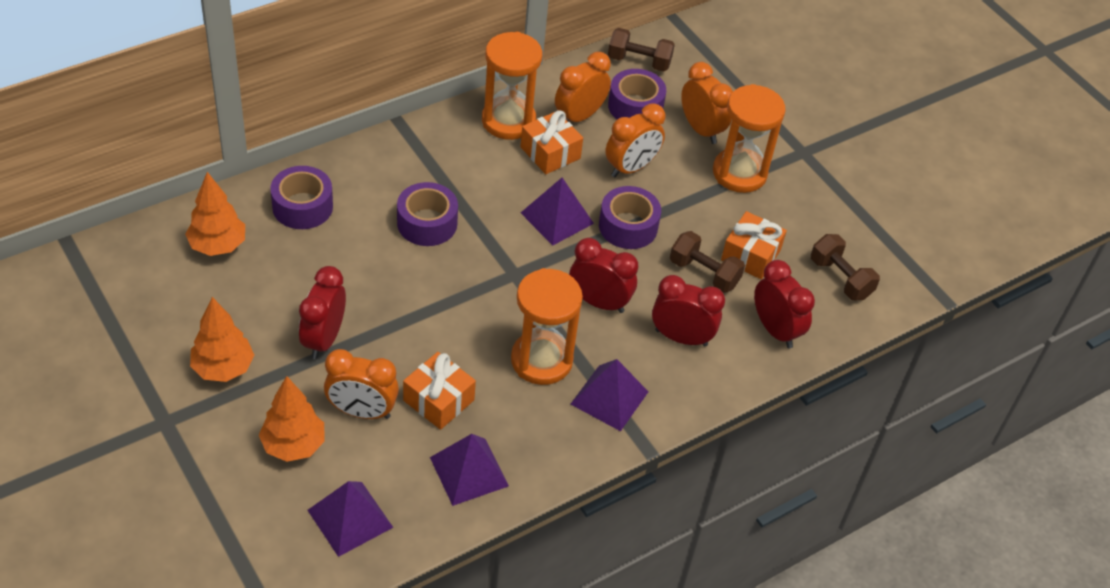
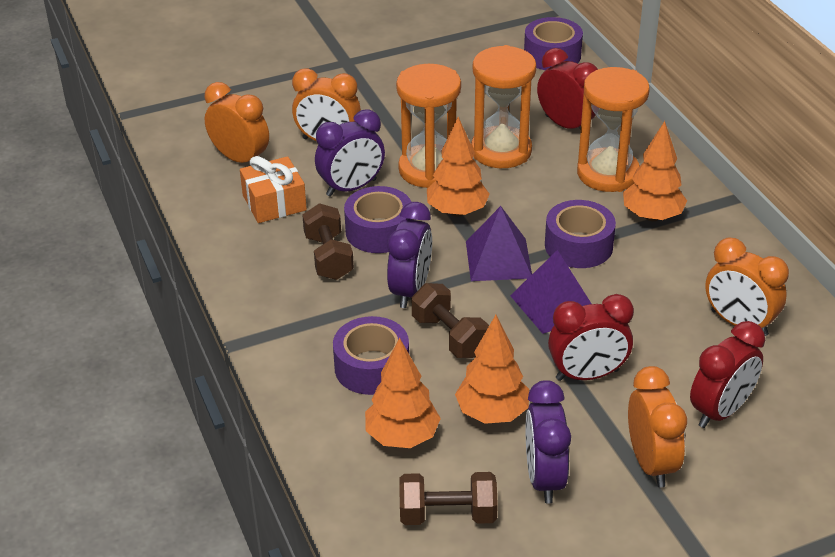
orange gift: 3 -> 1
orange tree: 3 -> 4
purple clock: 0 -> 3
purple pyramid: 4 -> 2
red clock: 4 -> 3

